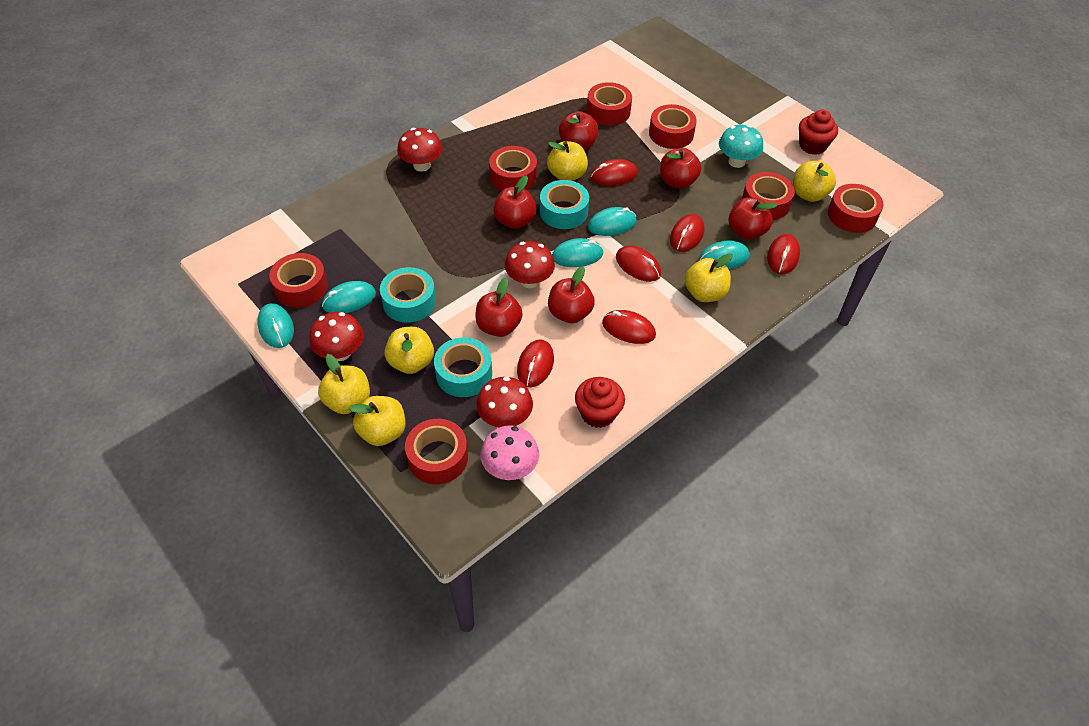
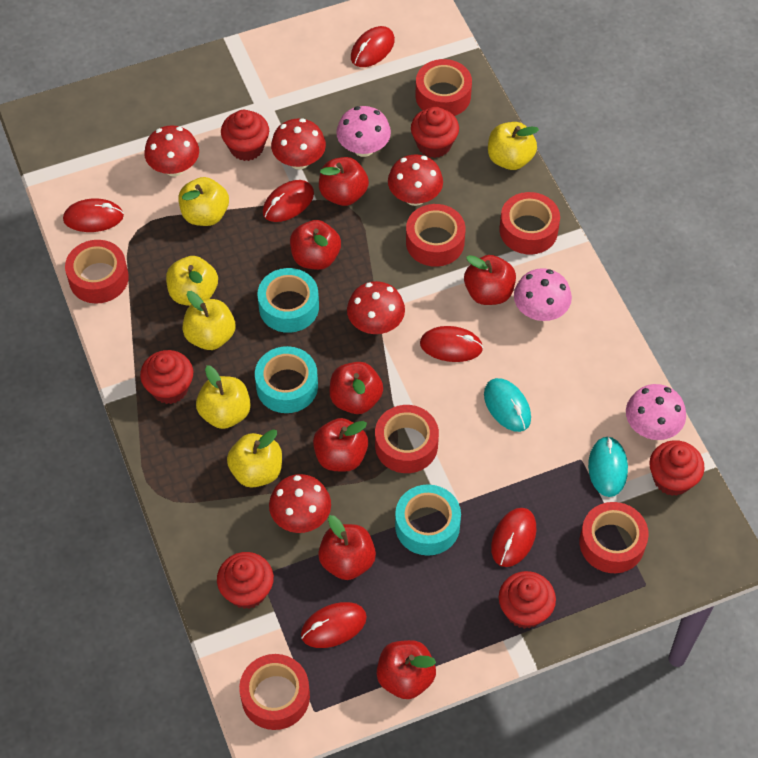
pink mushroom: 1 -> 3
red apple: 6 -> 7
red cupcake: 2 -> 6
red mushroom: 4 -> 5
turquoise mouse: 5 -> 2
turquoise mushroom: 1 -> 0

